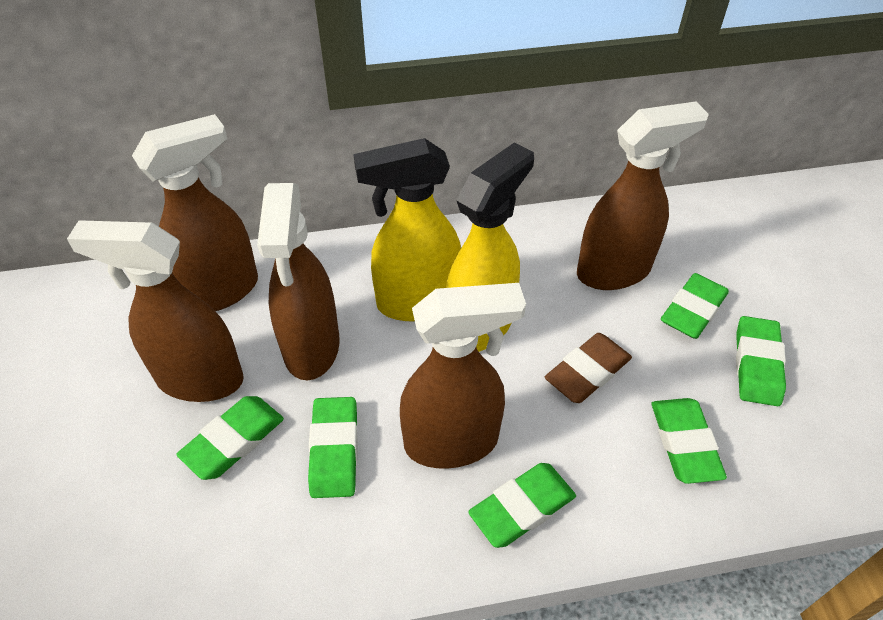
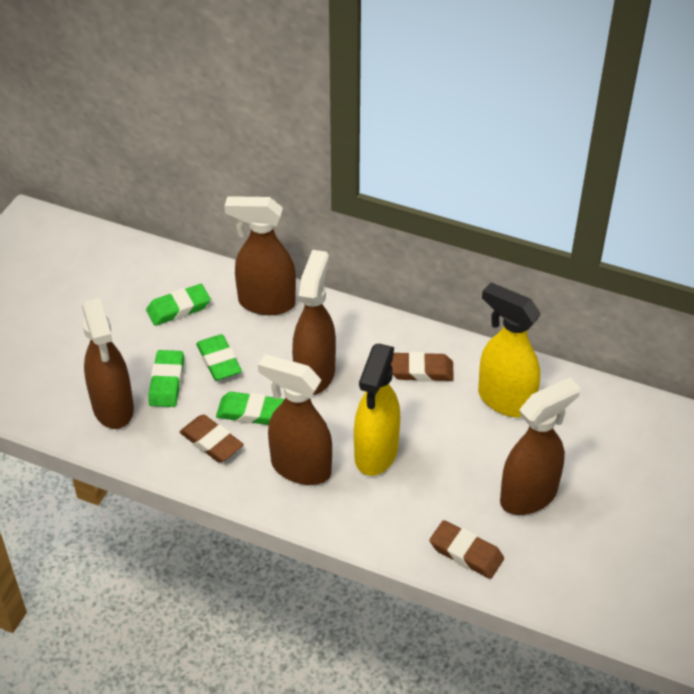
brown eraser: 1 -> 3
green eraser: 6 -> 4

